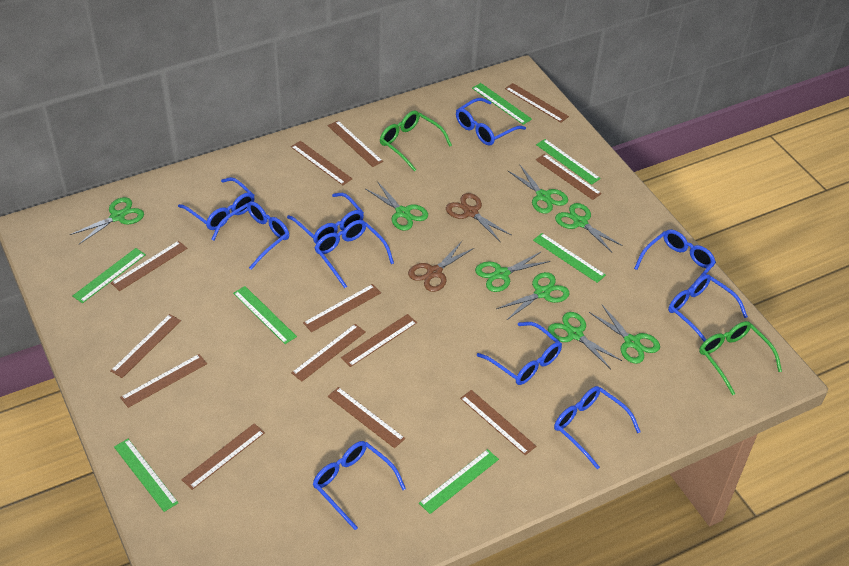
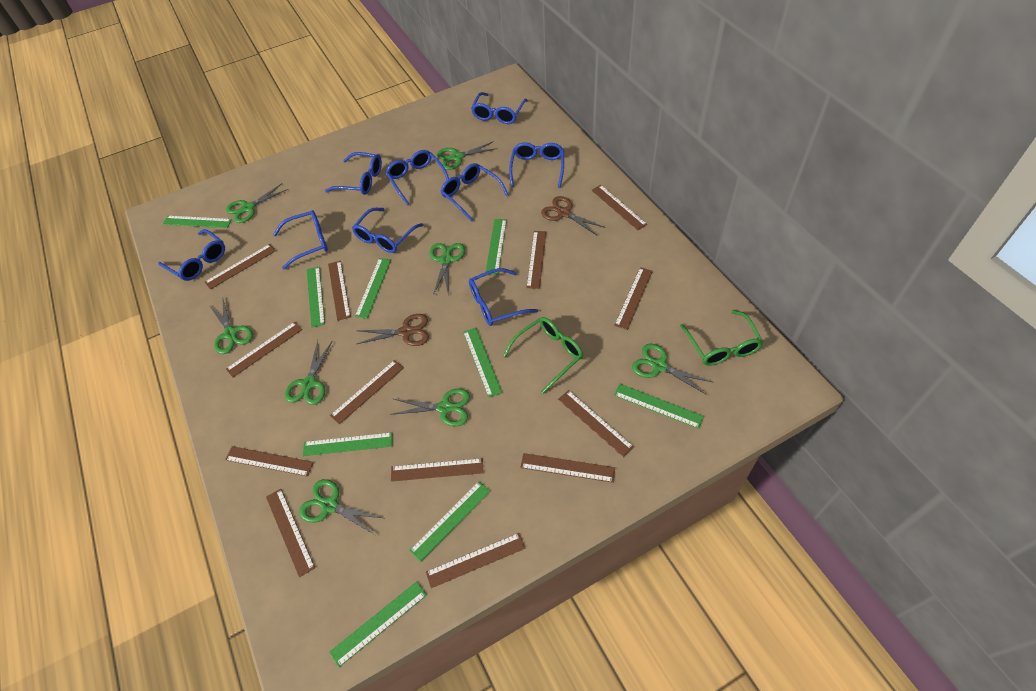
blue glasses: 10 -> 9
green ruler: 7 -> 9

